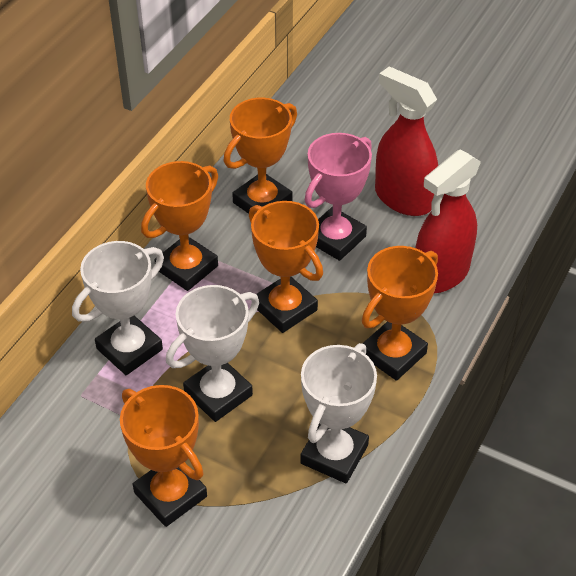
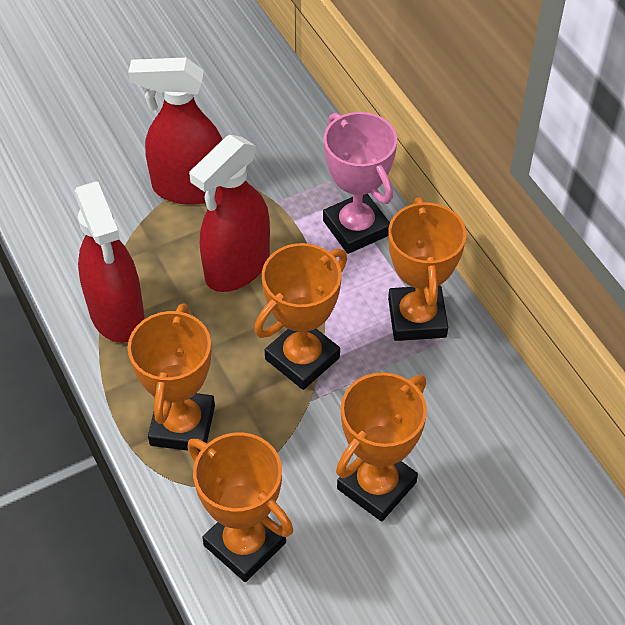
red spray bottle: 2 -> 3
white trophy: 3 -> 0

